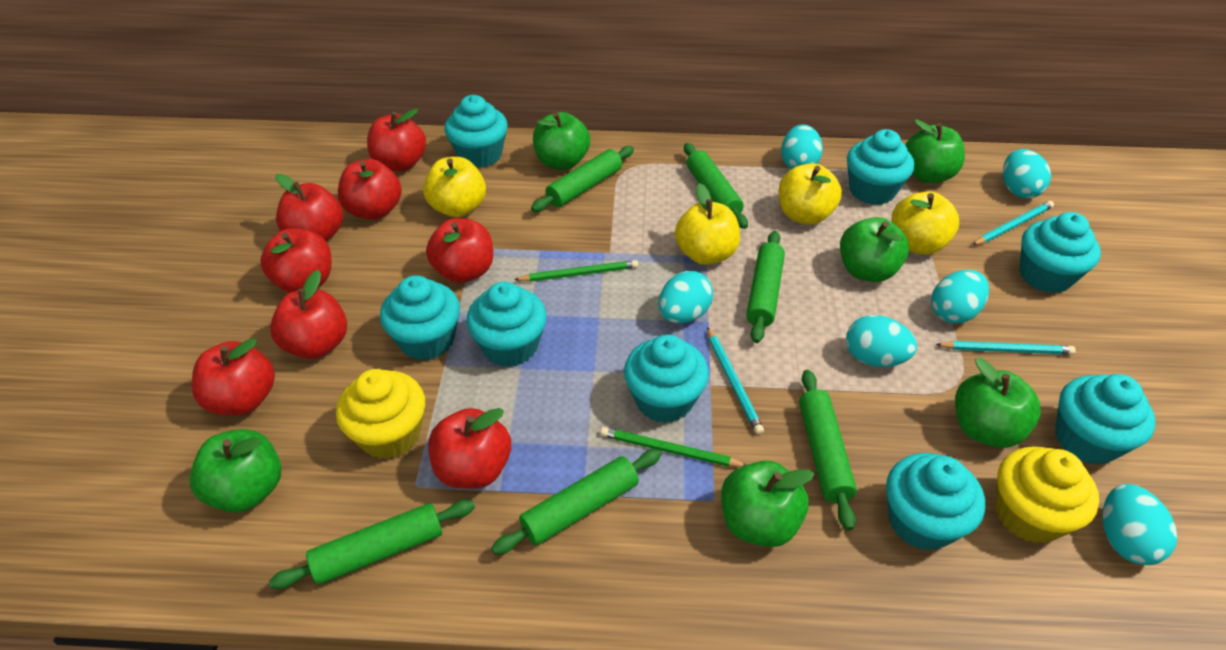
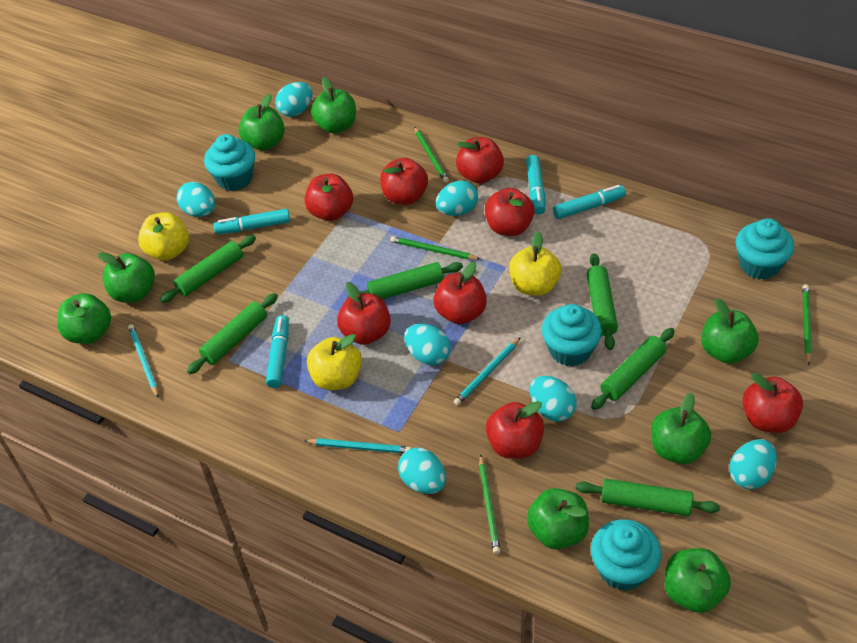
green apple: 6 -> 8
green pencil: 2 -> 4
turquoise cupcake: 8 -> 4
turquoise egg: 6 -> 7
turquoise marker: 0 -> 4
yellow apple: 4 -> 3
yellow cupcake: 2 -> 0

